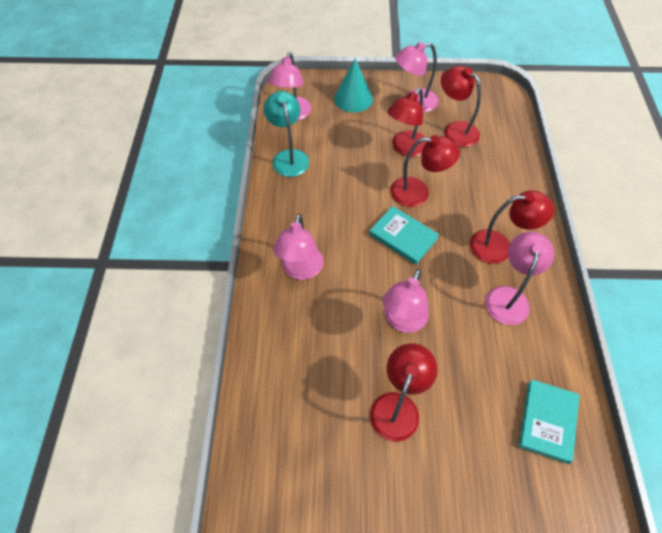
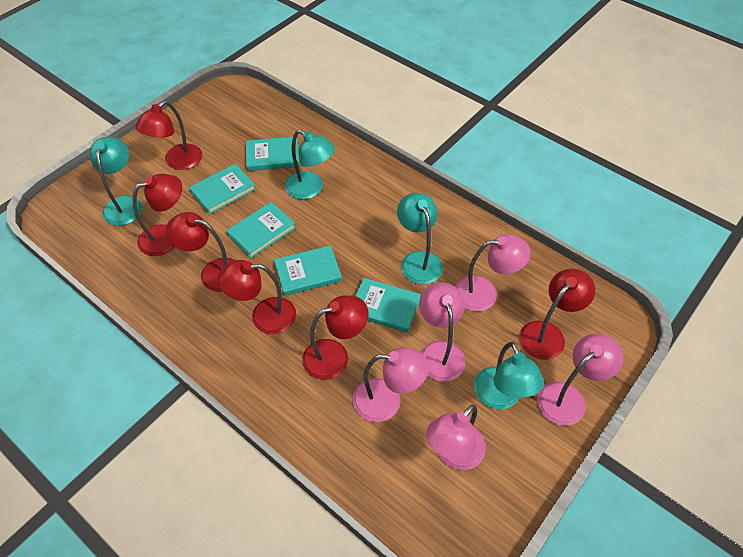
red lamp: 5 -> 6
turquoise book: 2 -> 5
turquoise cone: 1 -> 0
turquoise lamp: 1 -> 4

